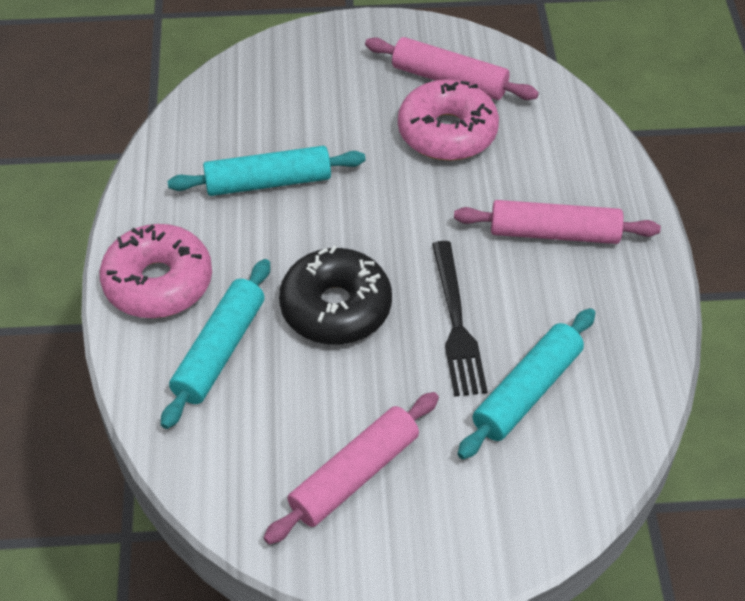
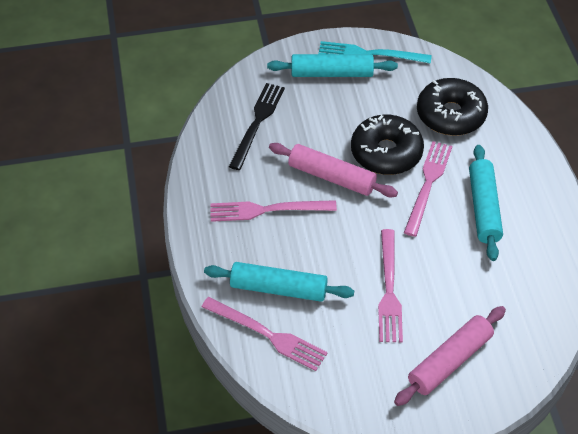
black donut: 1 -> 2
pink donut: 2 -> 0
pink fork: 0 -> 4
pink rolling pin: 3 -> 2
turquoise fork: 0 -> 1

